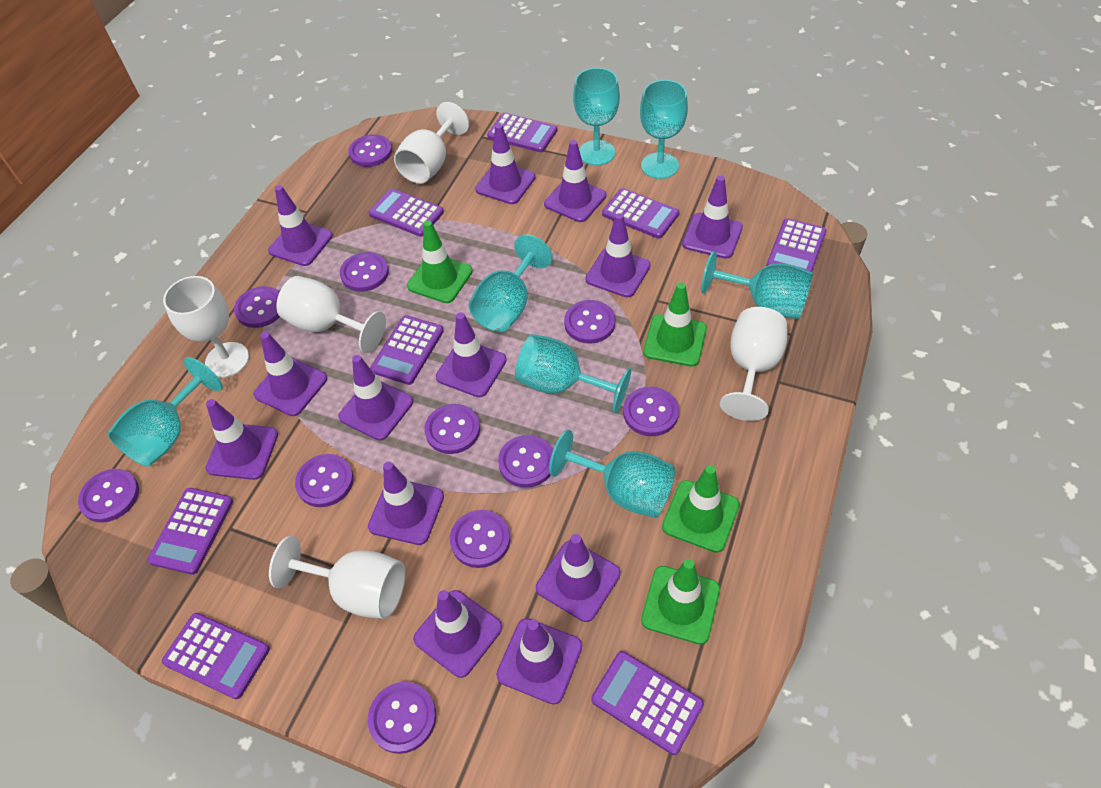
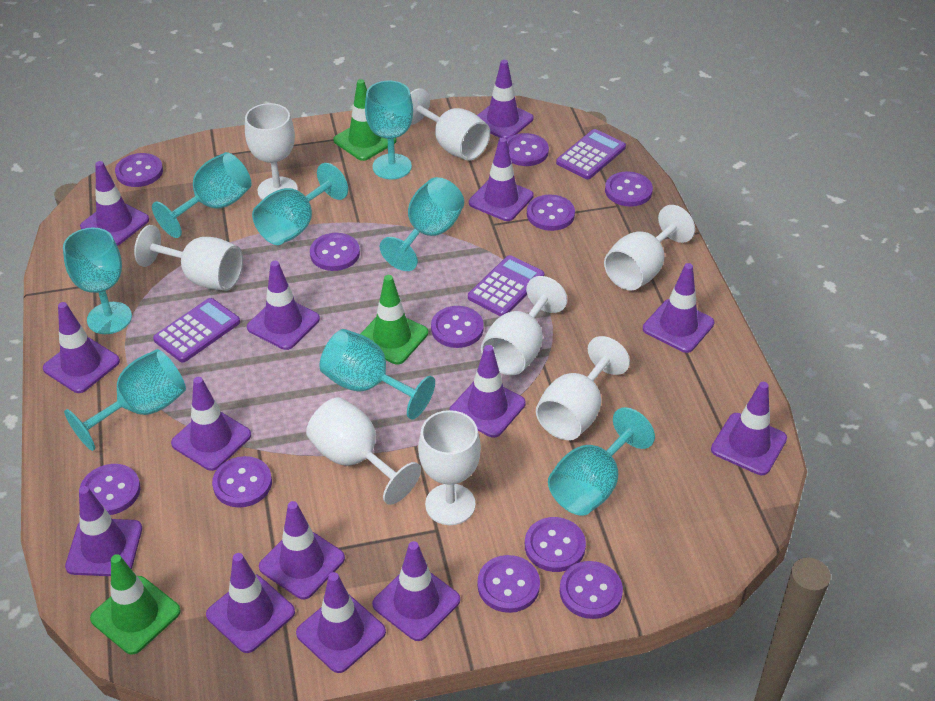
green traffic cone: 4 -> 3
purple calculator: 8 -> 3
purple traffic cone: 13 -> 14
turquoise goblet: 7 -> 8
white goblet: 5 -> 8

